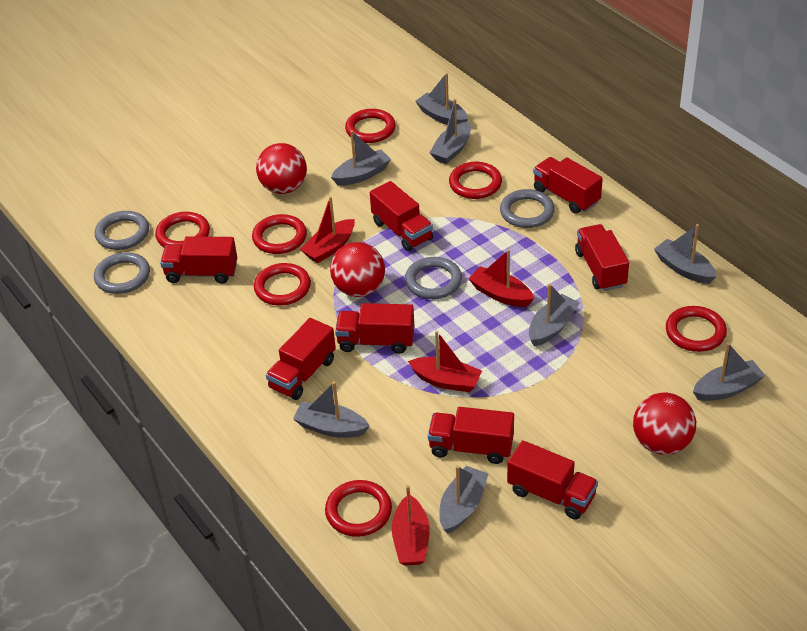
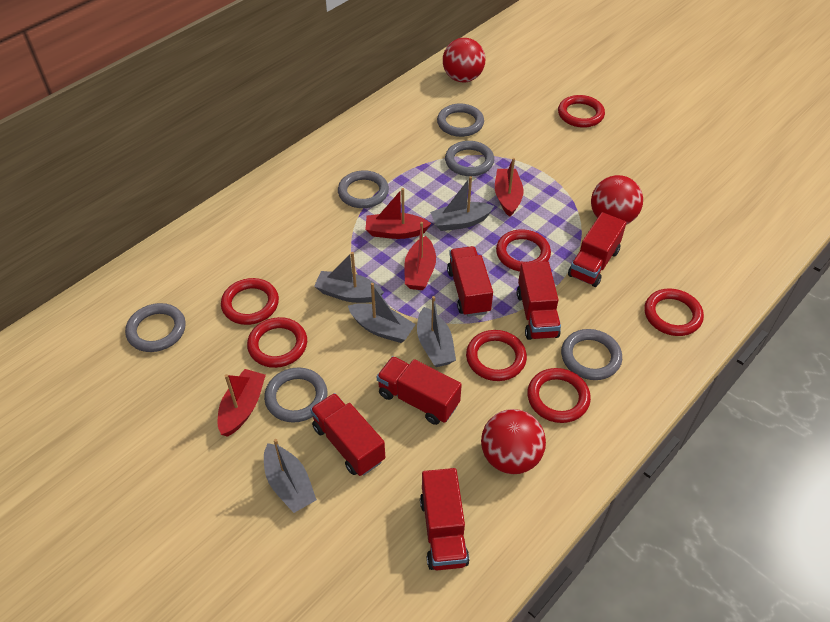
grey boat: 8 -> 5
grey ring: 4 -> 6
red truck: 8 -> 6

